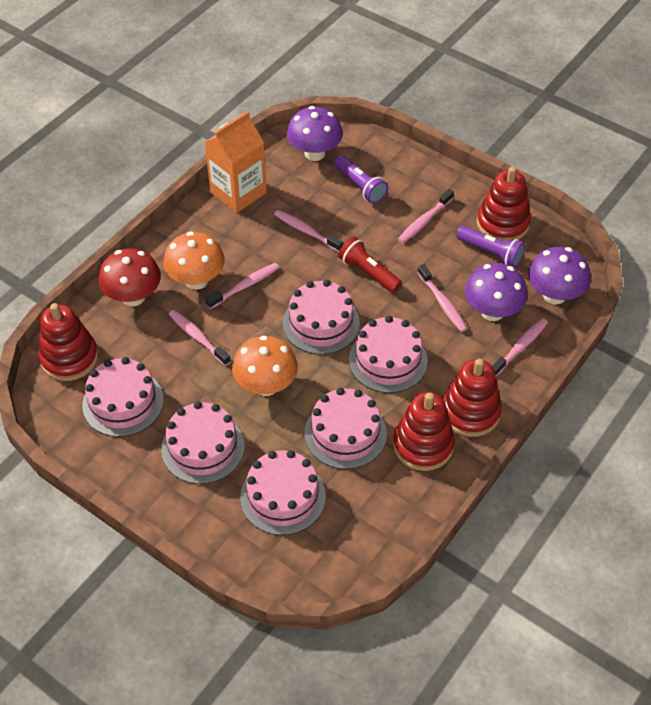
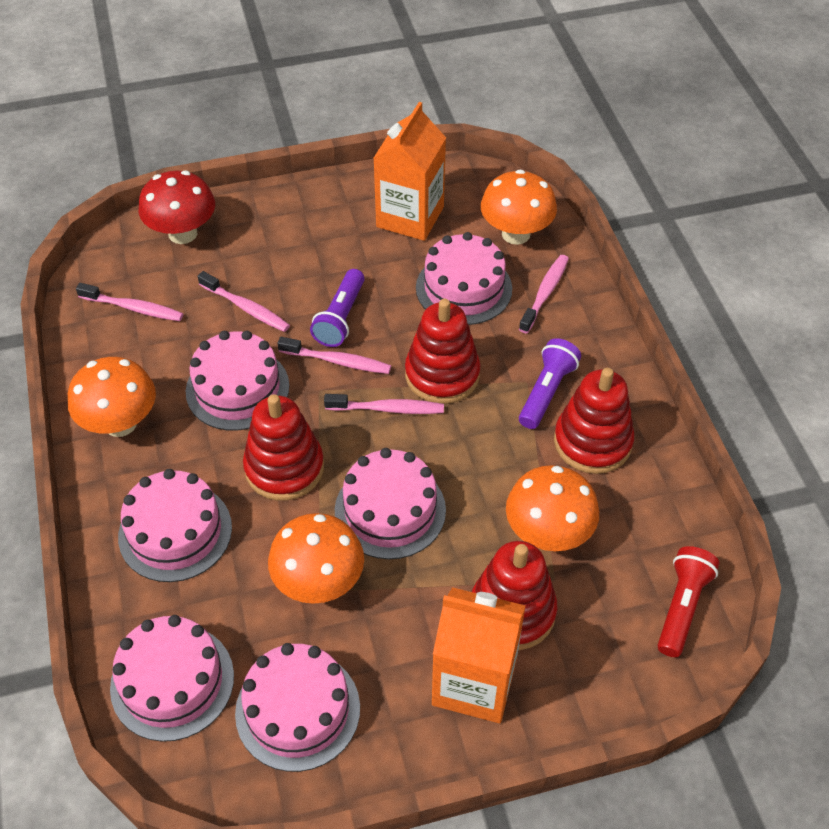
orange carton: 1 -> 2
orange mushroom: 2 -> 4
pink toothbrush: 6 -> 5
purple mushroom: 3 -> 0

